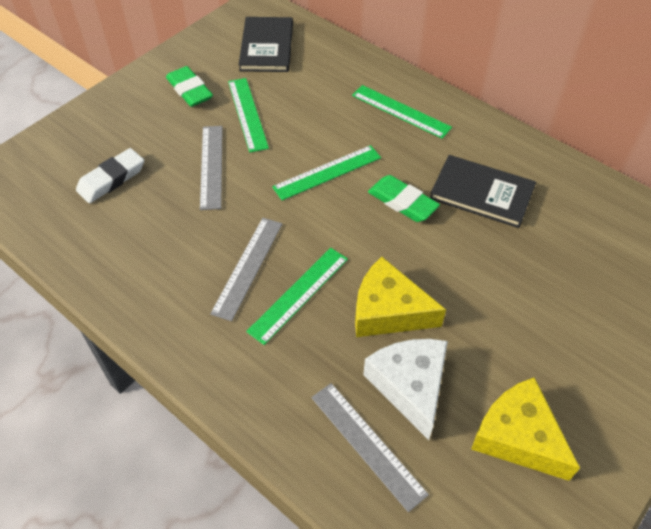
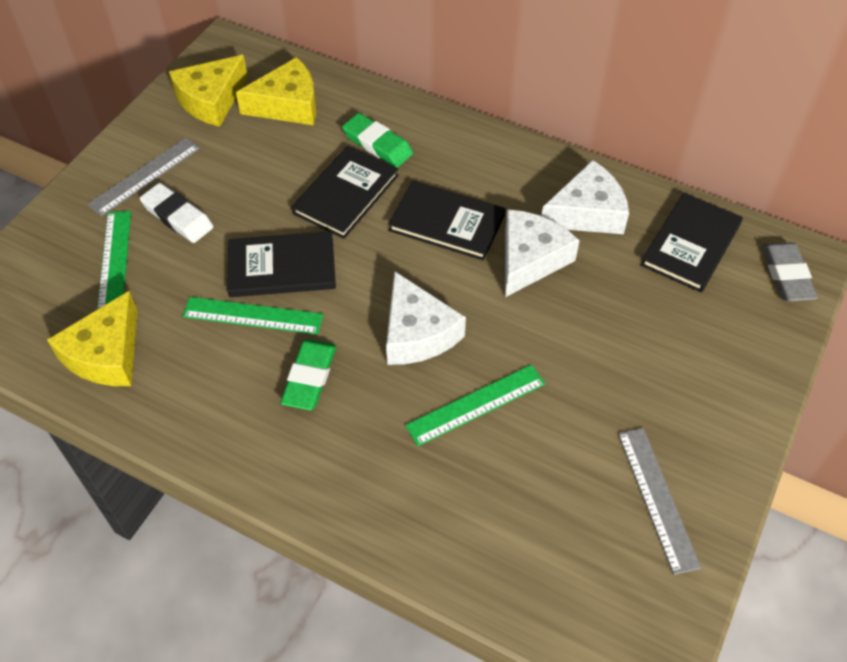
black book: 2 -> 4
green ruler: 4 -> 3
grey eraser: 0 -> 1
grey ruler: 3 -> 2
white cheese: 1 -> 3
yellow cheese: 2 -> 3

